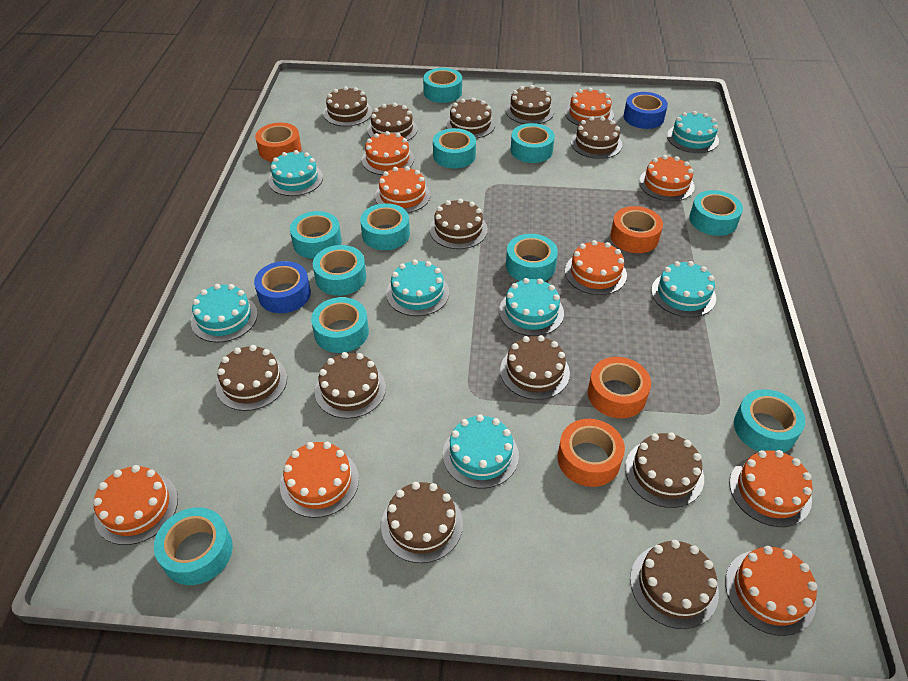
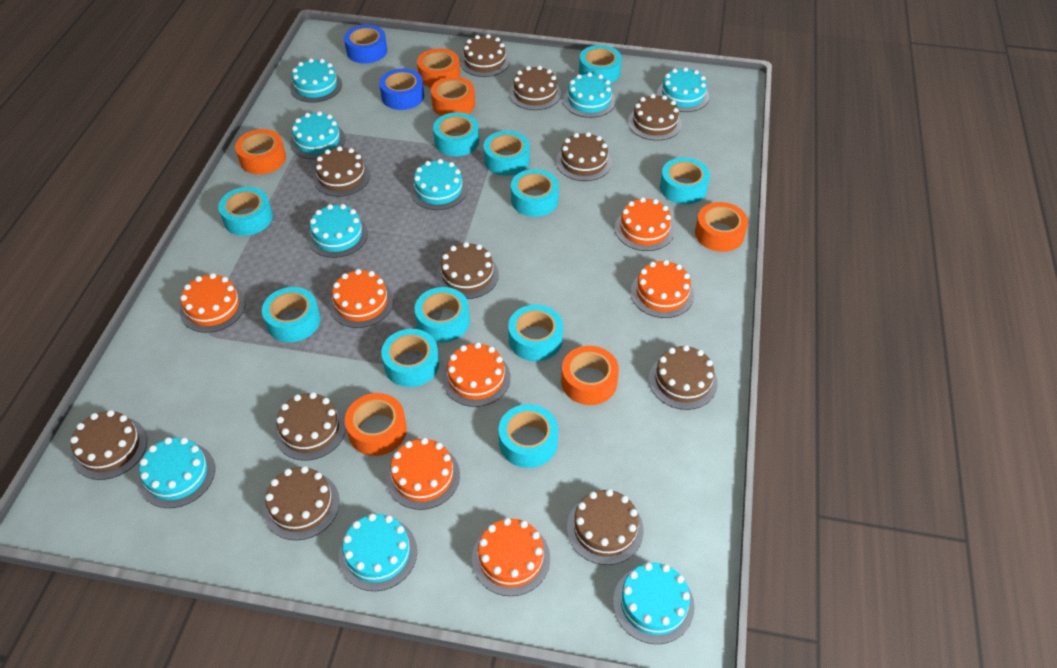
brown cake: 12 -> 11
orange cake: 9 -> 7
orange tape: 4 -> 6
turquoise cake: 7 -> 9

